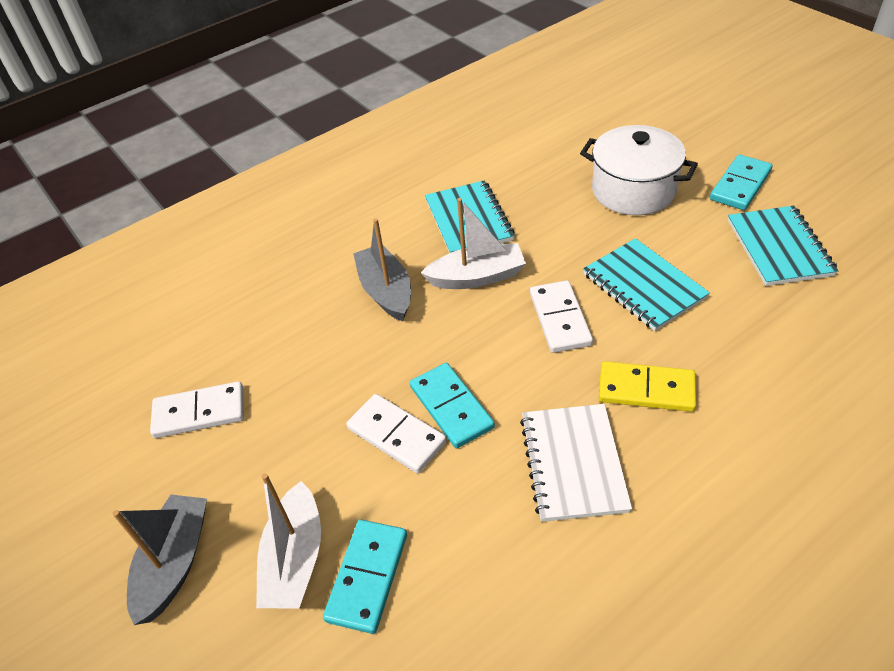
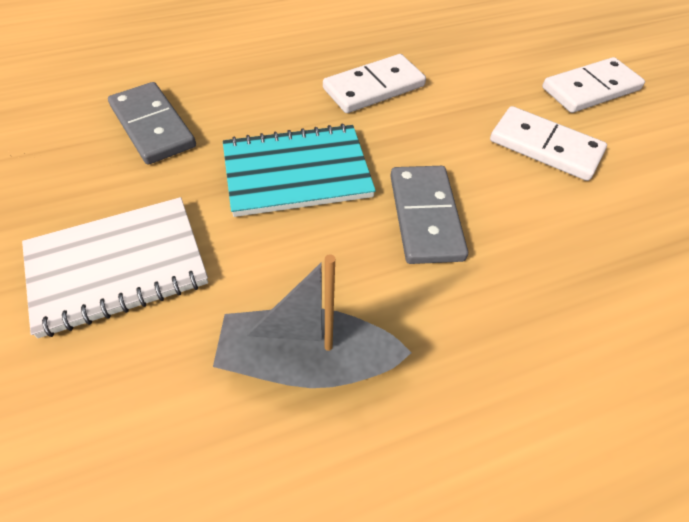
grey boat: 2 -> 1
grey domino: 0 -> 2
turquoise domino: 3 -> 0
turquoise notebook: 3 -> 1
white boat: 2 -> 0
white pot: 1 -> 0
yellow domino: 1 -> 0

